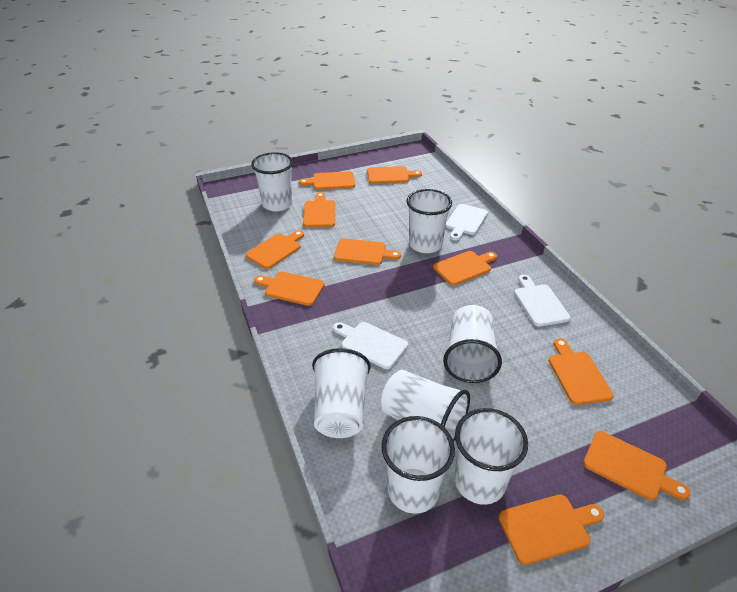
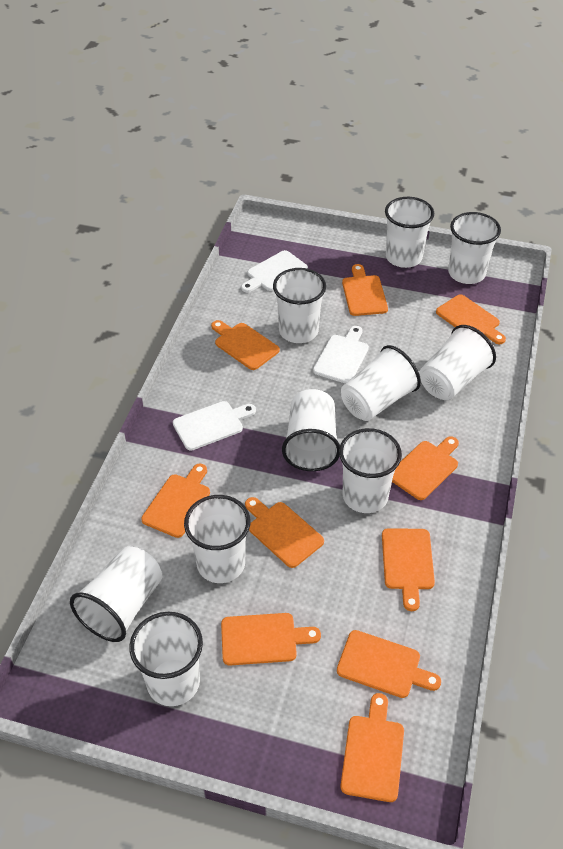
white cup: 7 -> 10

